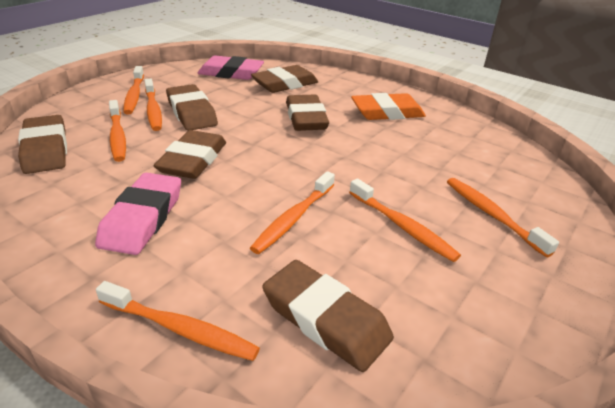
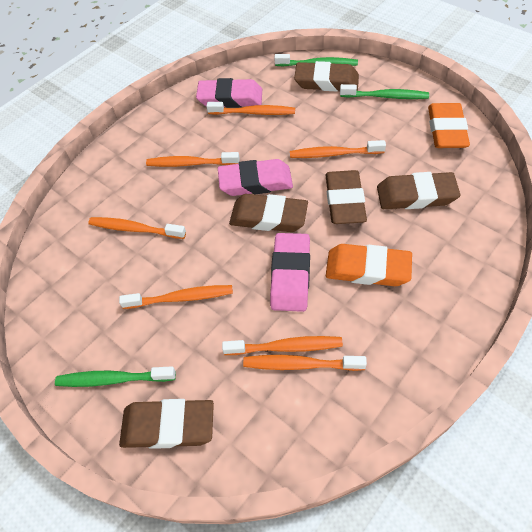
brown eraser: 6 -> 5
green toothbrush: 0 -> 3
orange eraser: 1 -> 2
pink eraser: 2 -> 3

